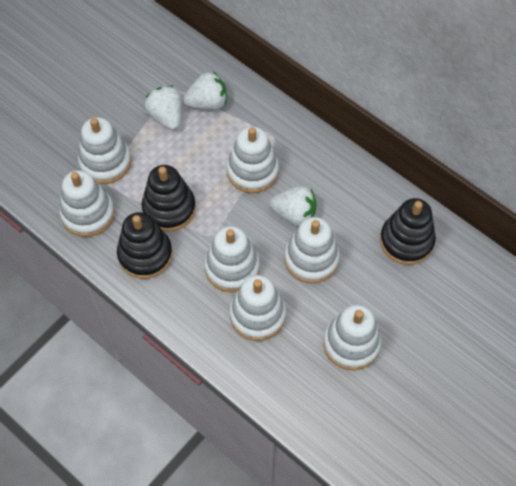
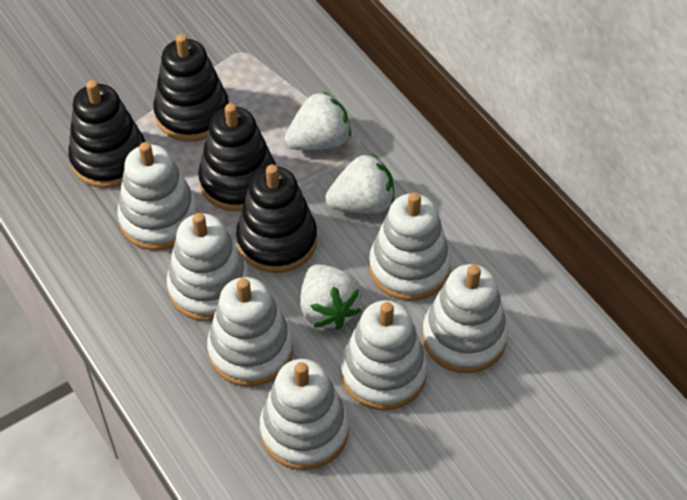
black stacking toy: 3 -> 4

